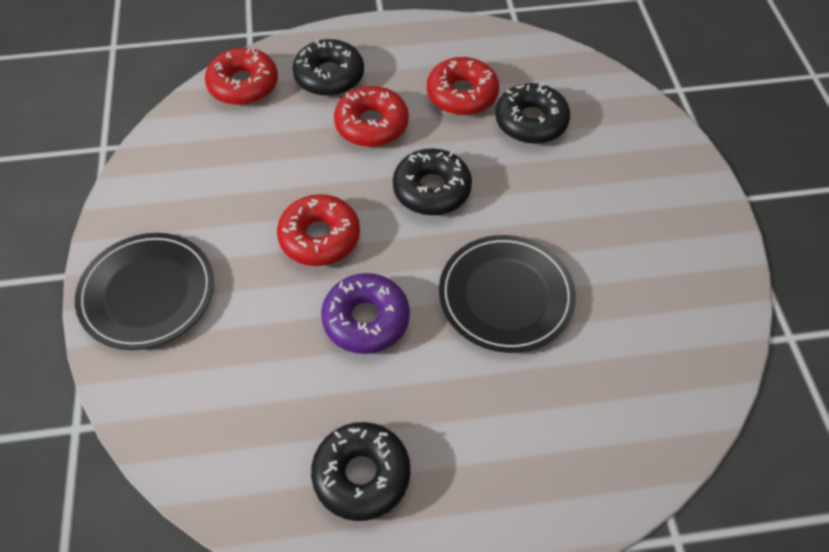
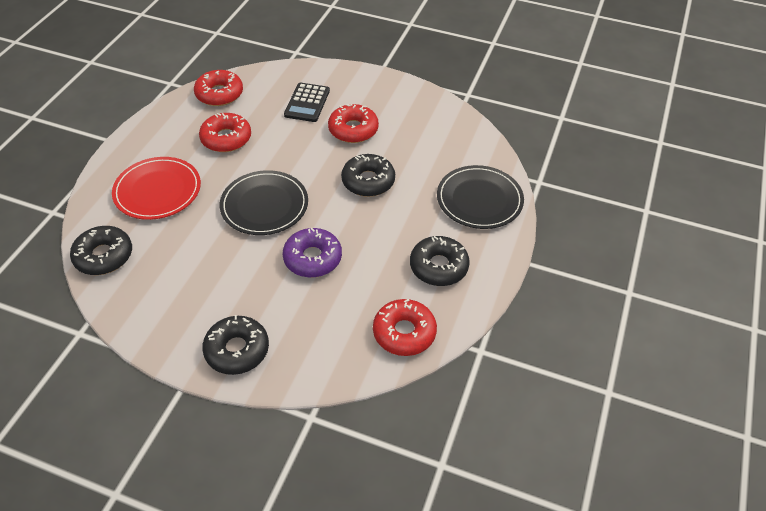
black calculator: 0 -> 1
red plate: 0 -> 1

